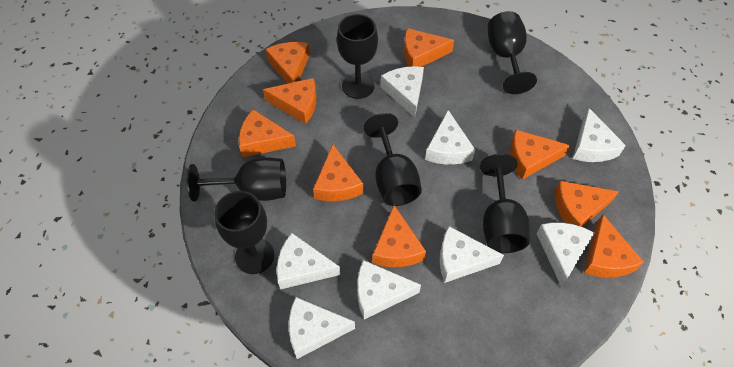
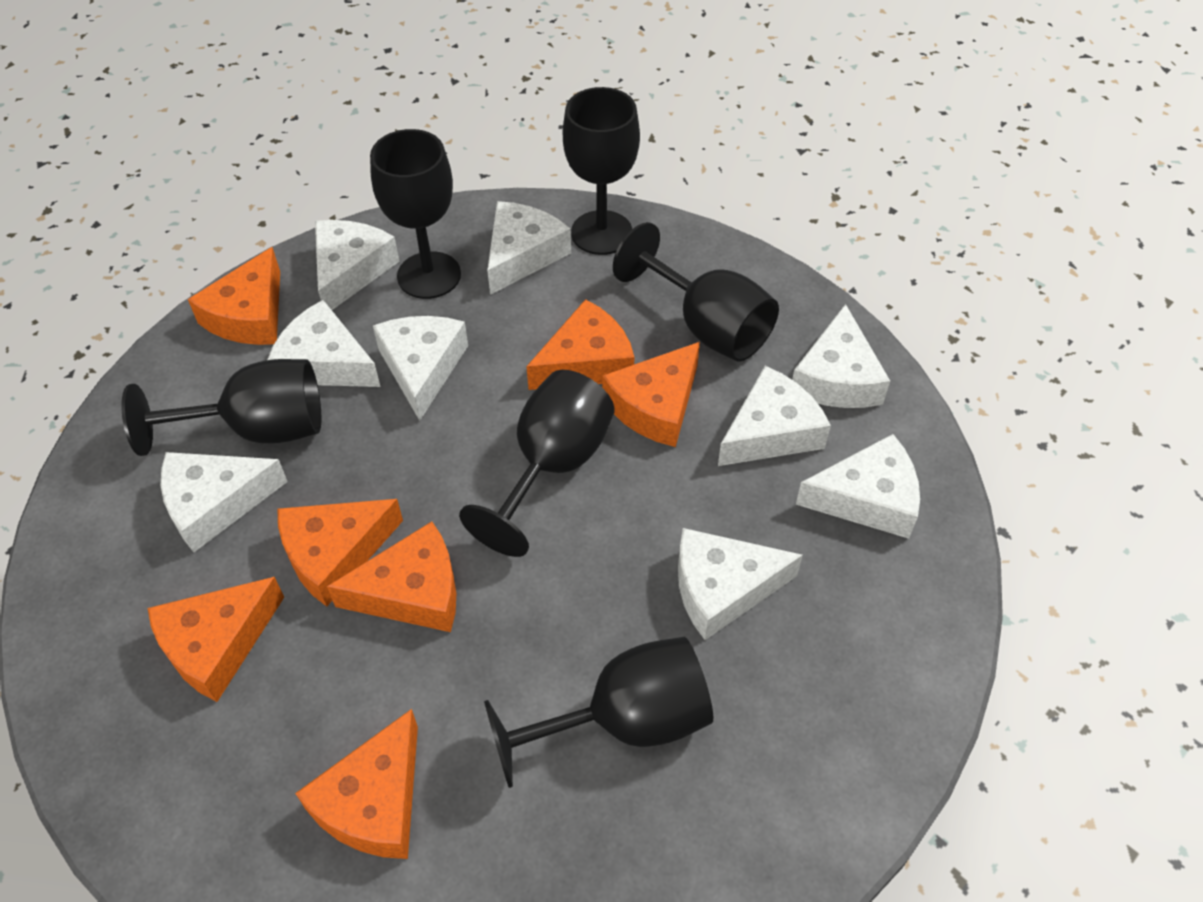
orange cheese: 9 -> 7
white cheese: 8 -> 9

